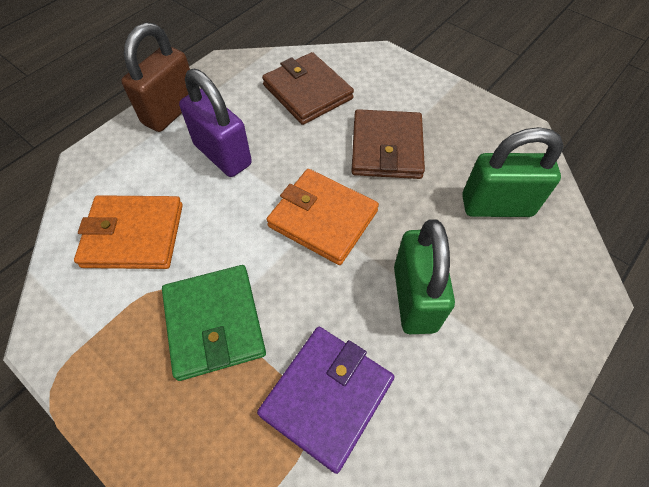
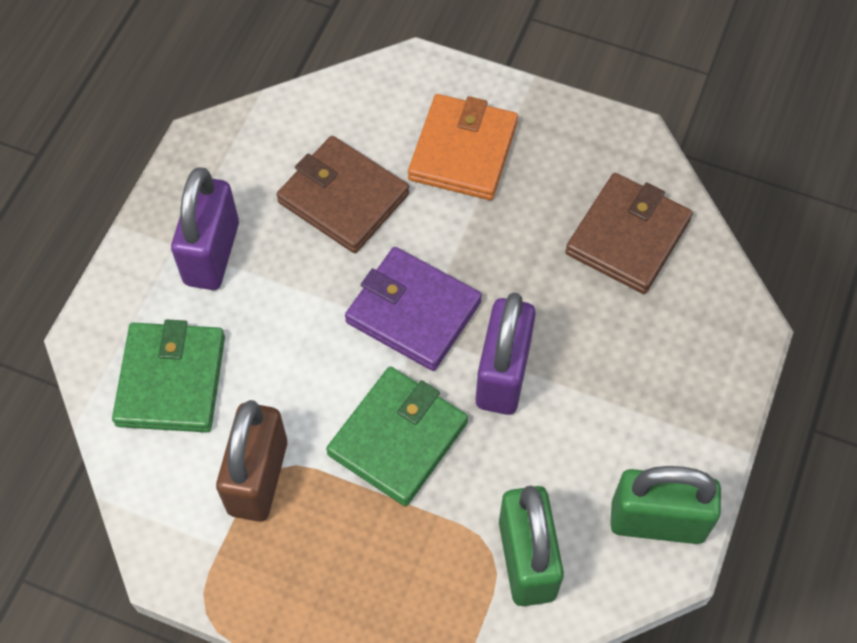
green wallet: 1 -> 2
orange wallet: 2 -> 1
purple padlock: 1 -> 2

